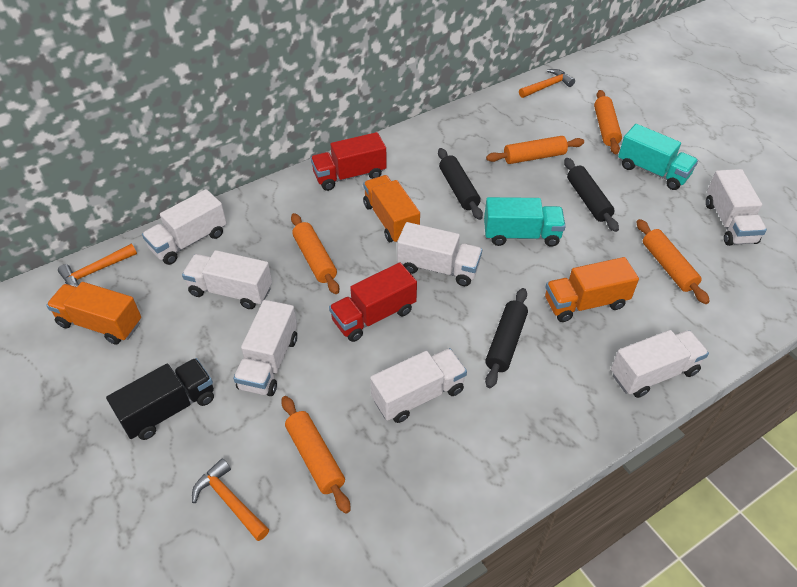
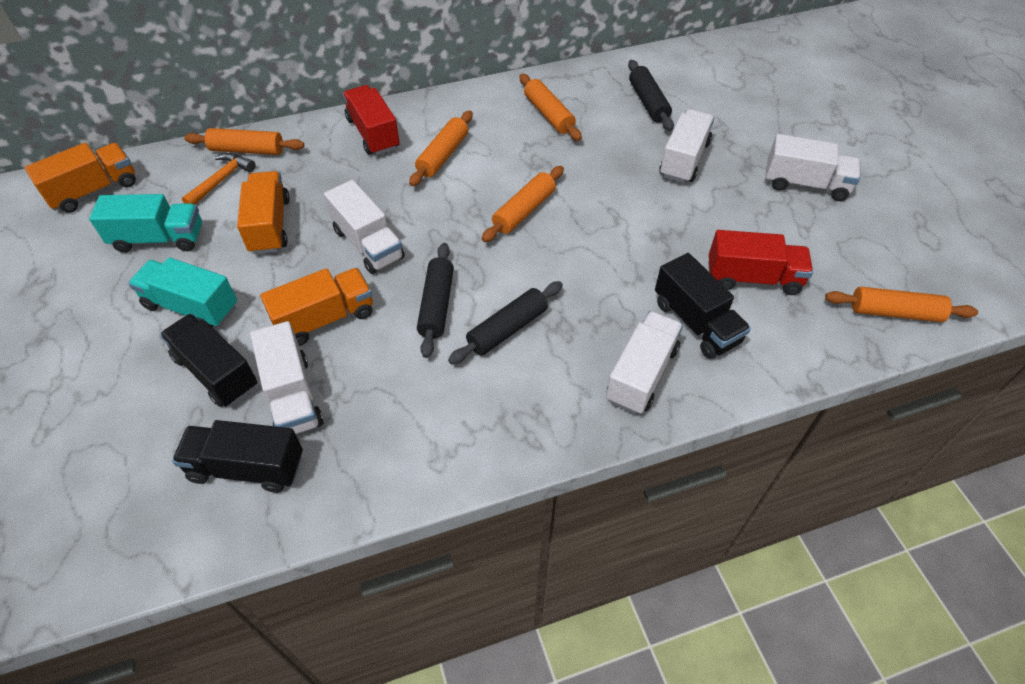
black truck: 1 -> 3
orange hammer: 3 -> 1
white truck: 7 -> 5

